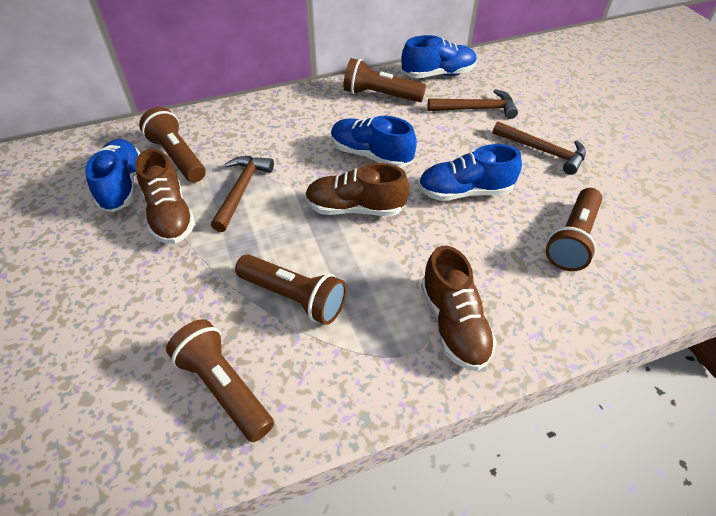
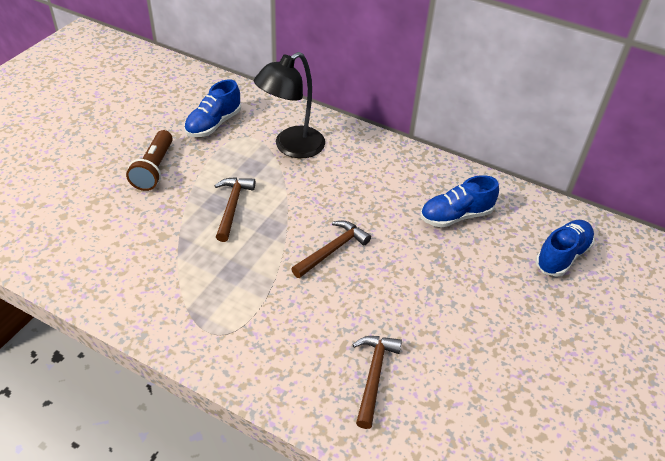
black lamp: 0 -> 1
blue shoe: 4 -> 3
brown flashlight: 5 -> 1
brown shoe: 3 -> 0

